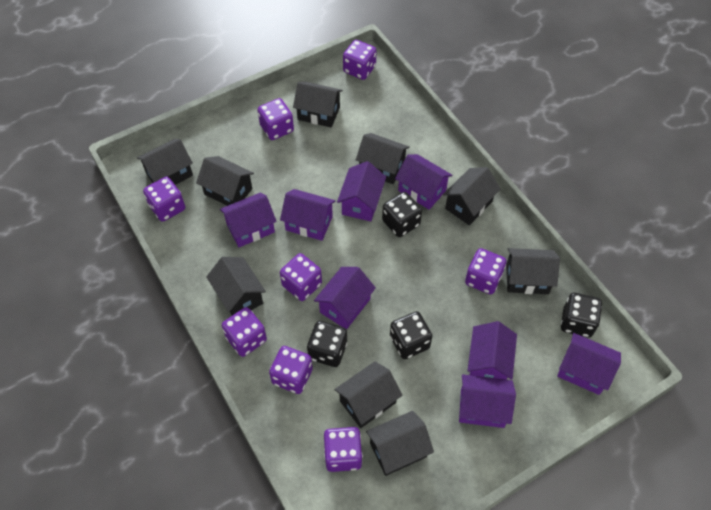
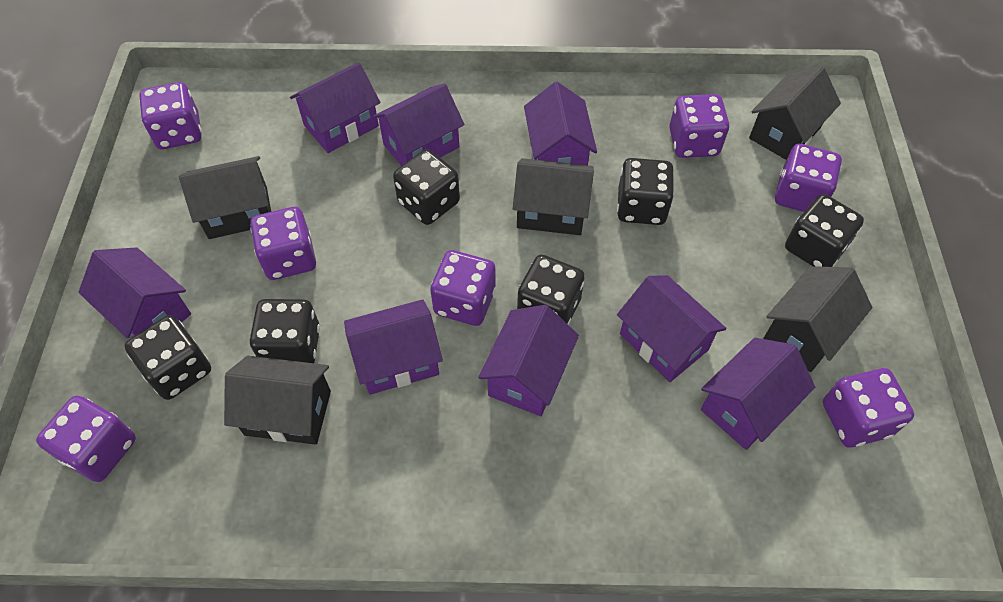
black dice: 4 -> 6
black house: 9 -> 5
purple dice: 8 -> 7

